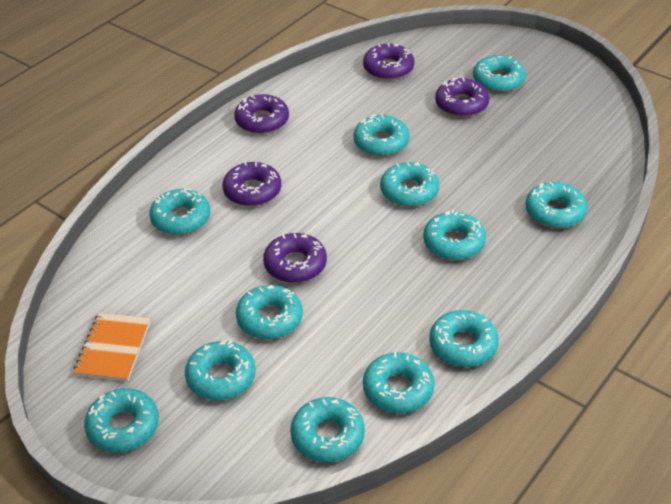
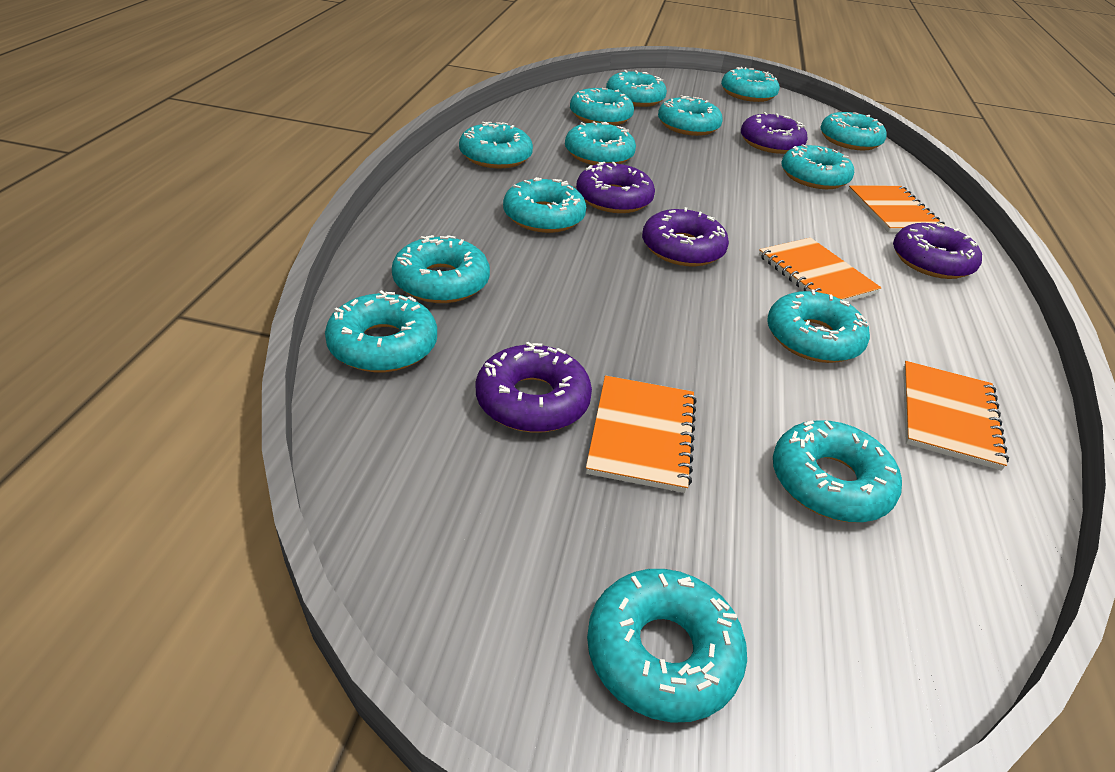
orange notebook: 1 -> 4
turquoise donut: 12 -> 14

